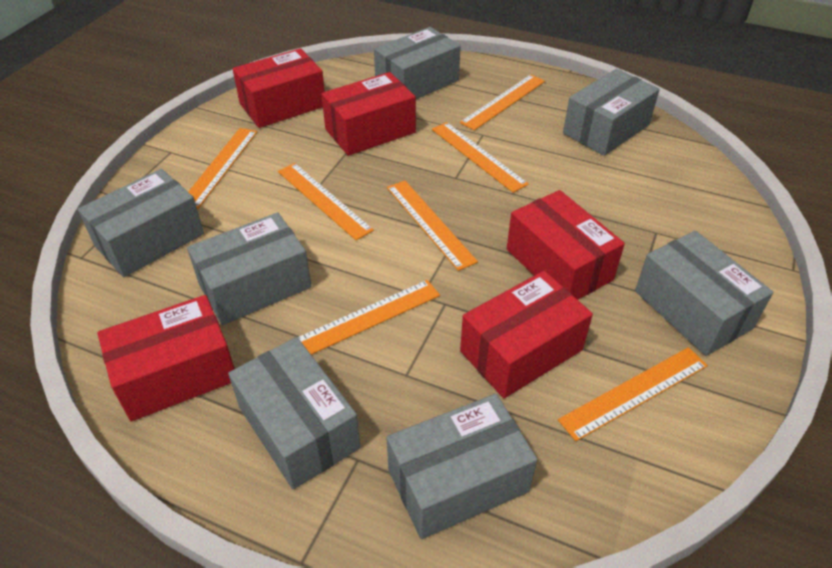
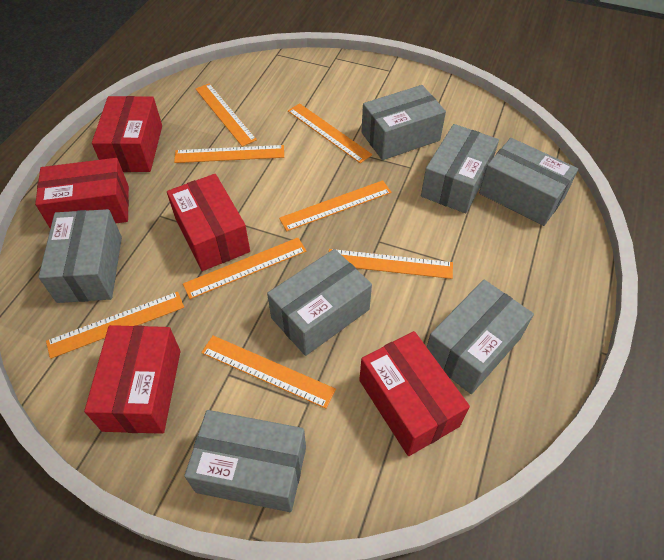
orange ruler: 7 -> 8

